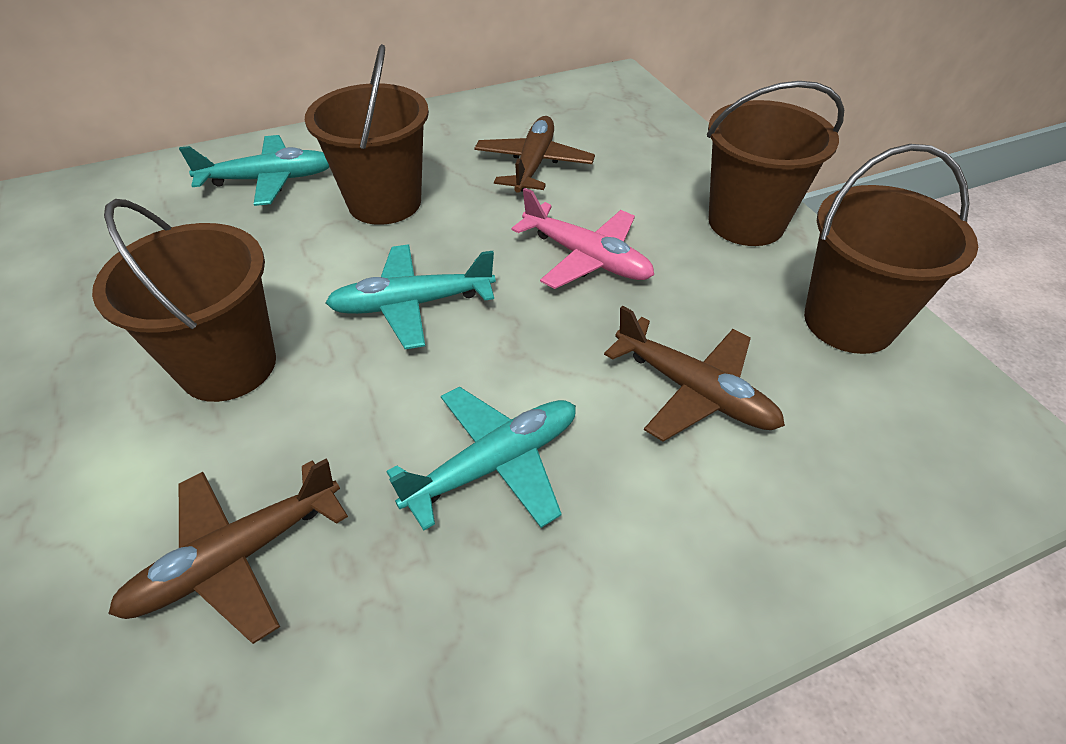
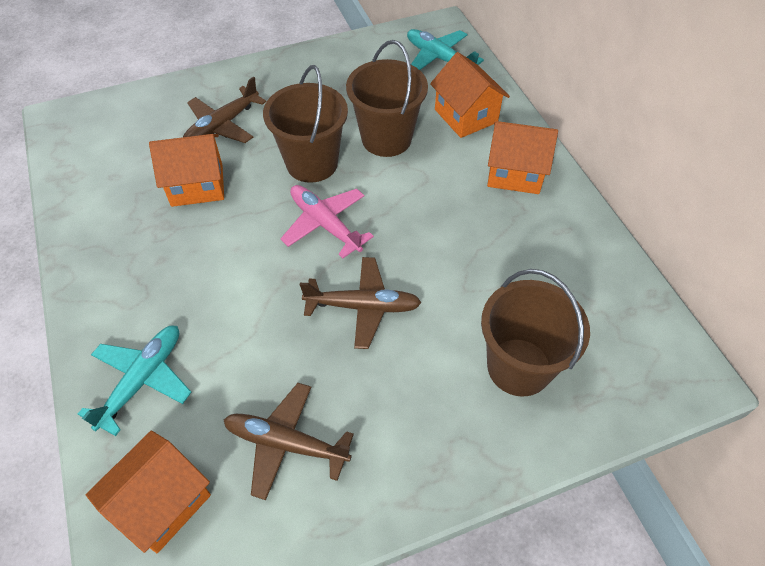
brown bucket: 4 -> 3
orange house: 0 -> 4
turquoise plane: 3 -> 2

